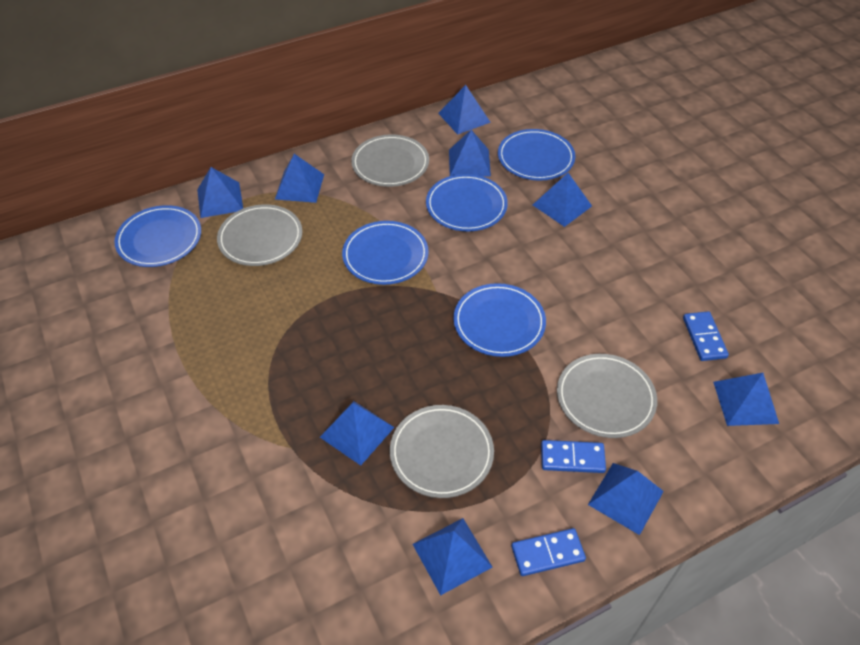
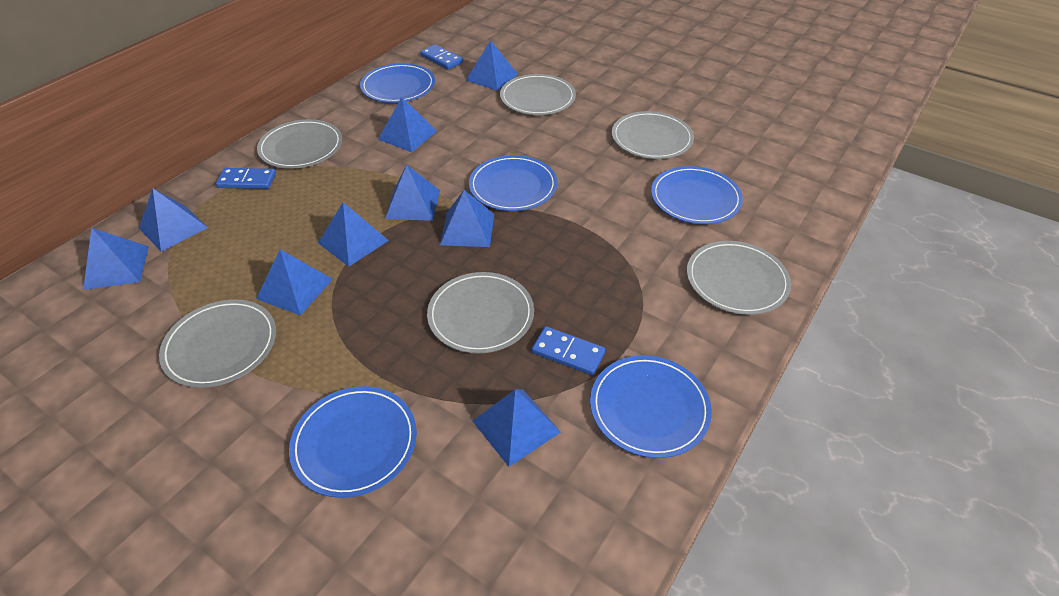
grey plate: 4 -> 6

